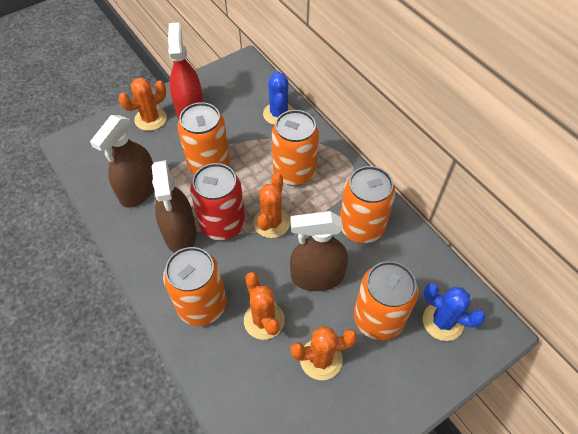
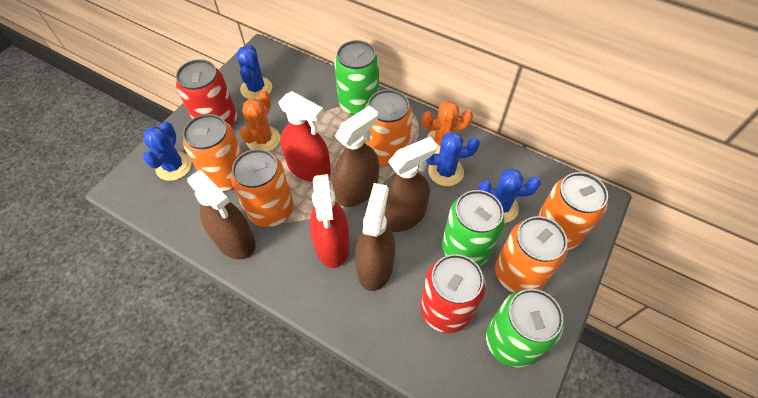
blue cactus: 2 -> 4
brown spray bottle: 3 -> 4
green can: 0 -> 3
orange cactus: 4 -> 2
red can: 1 -> 2
red spray bottle: 1 -> 2

